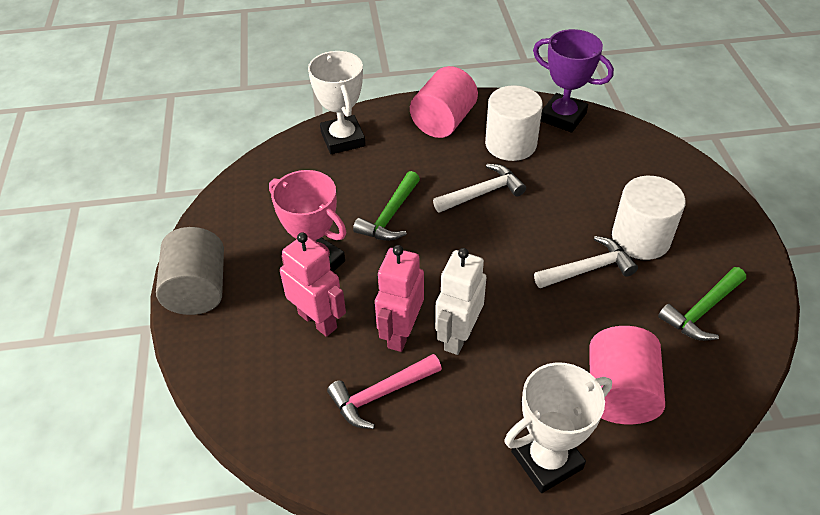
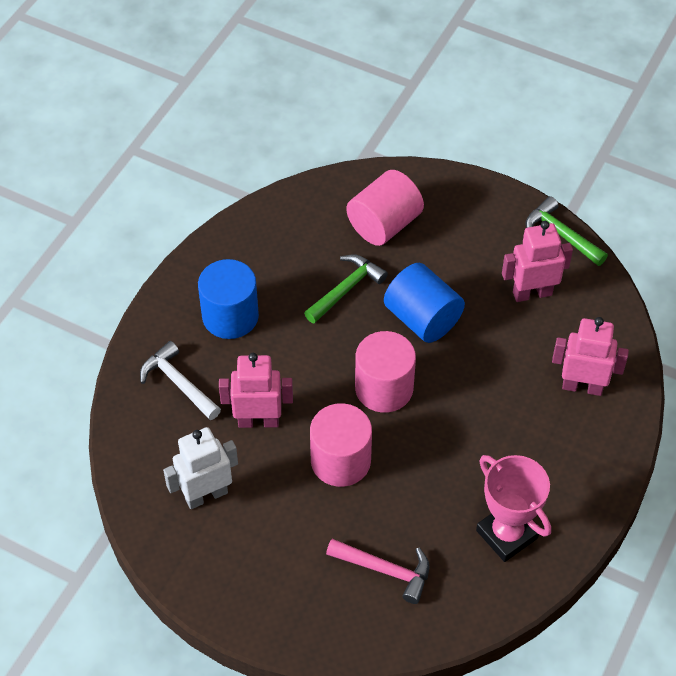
blue cylinder: 0 -> 2
grey cylinder: 1 -> 0
pink cylinder: 2 -> 3
pink robot: 2 -> 3
purple trophy: 1 -> 0
white cylinder: 2 -> 0
white hammer: 2 -> 1
white trophy: 2 -> 0

